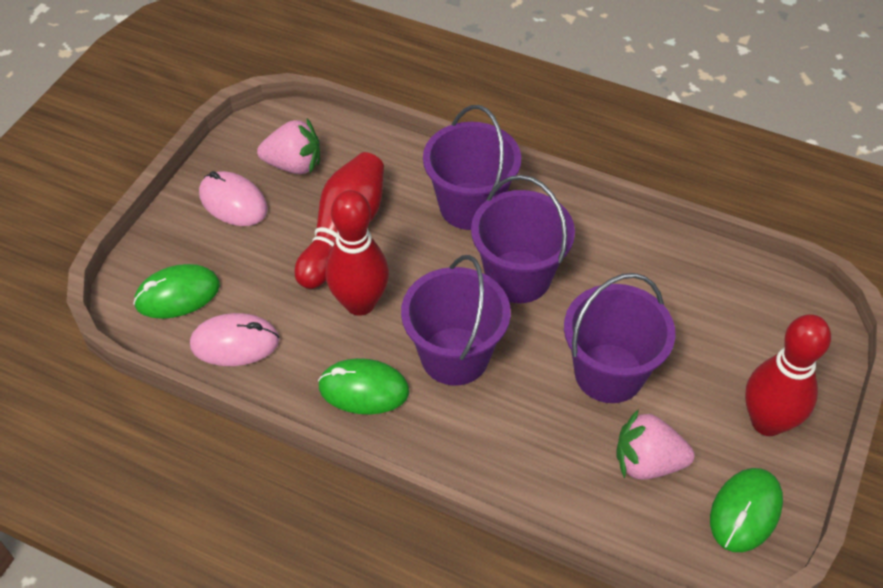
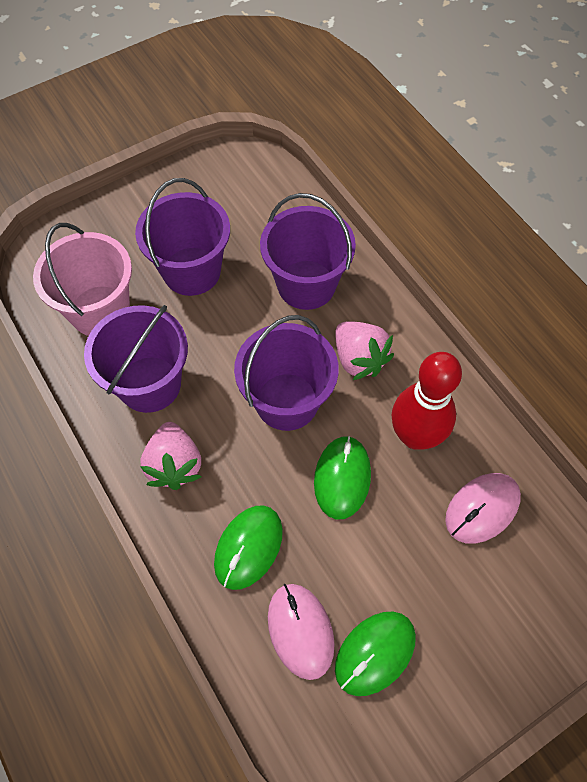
pink bucket: 0 -> 1
red bowling pin: 3 -> 1

